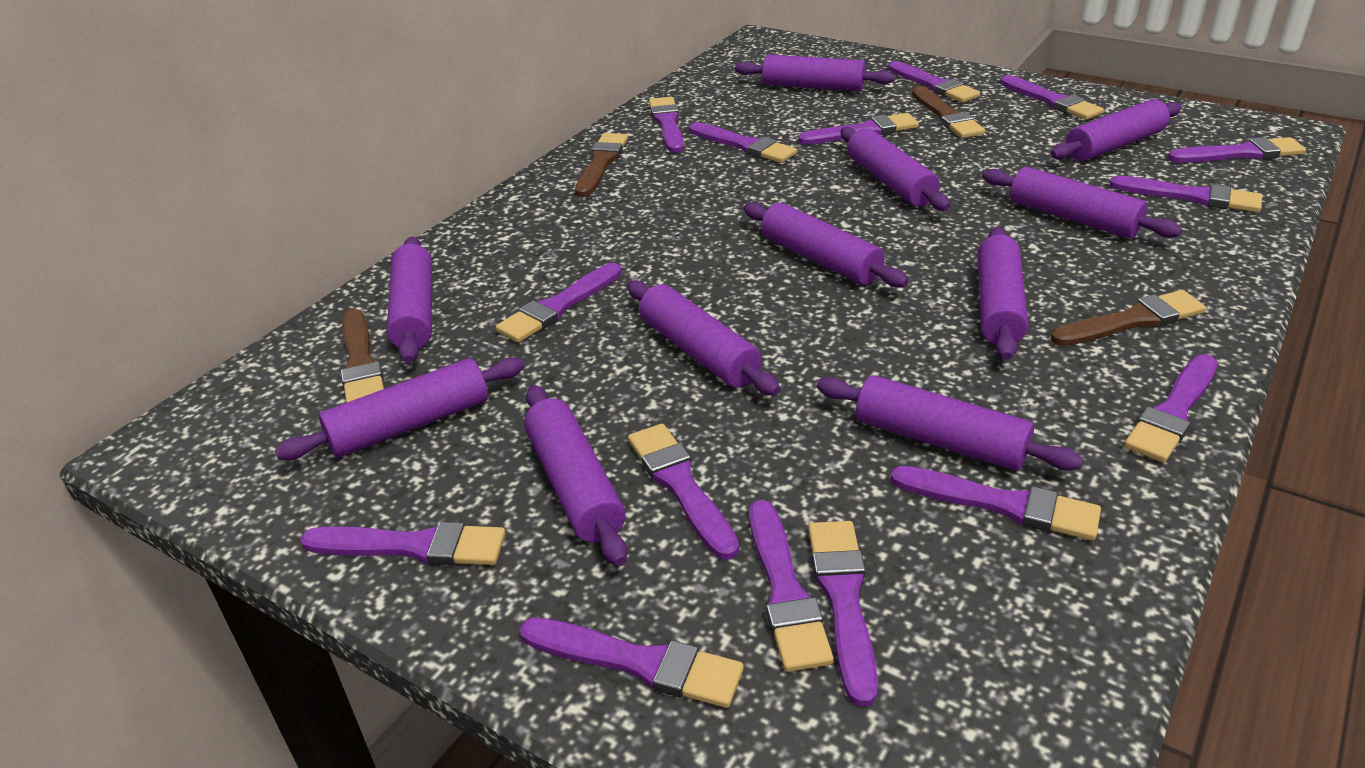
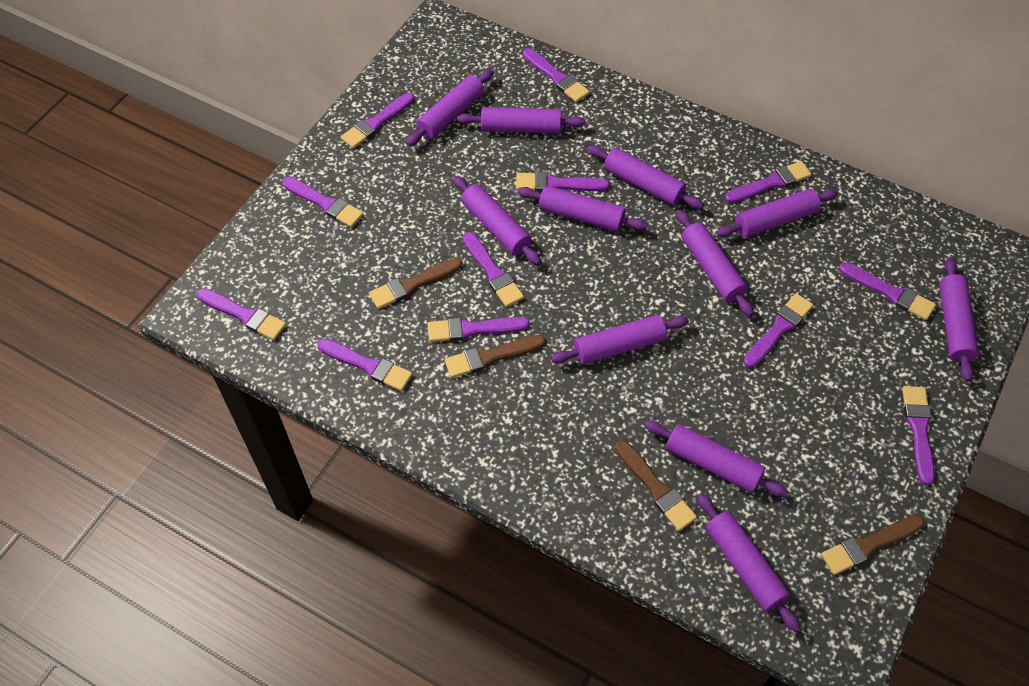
purple brush: 15 -> 12

